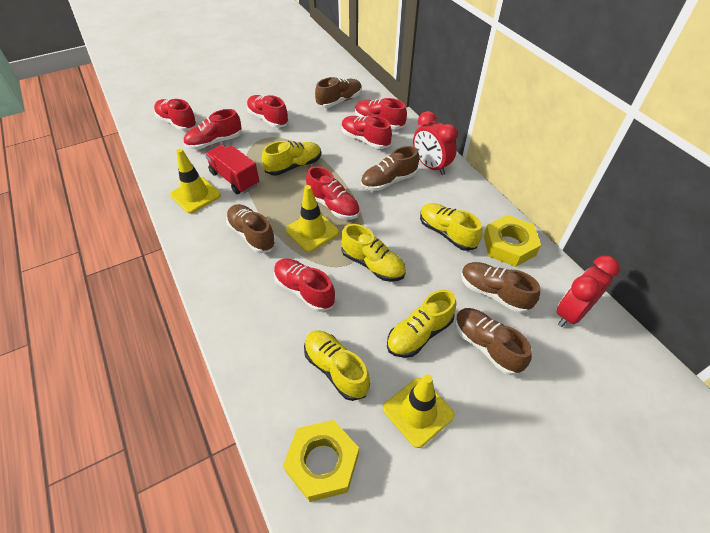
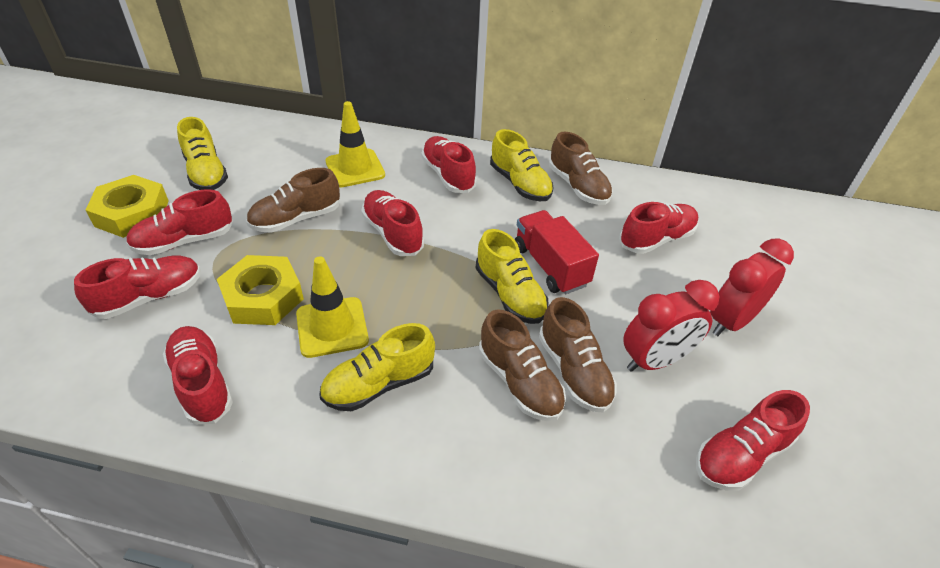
brown shoe: 5 -> 4
yellow shoe: 5 -> 4
yellow traffic cone: 3 -> 2

